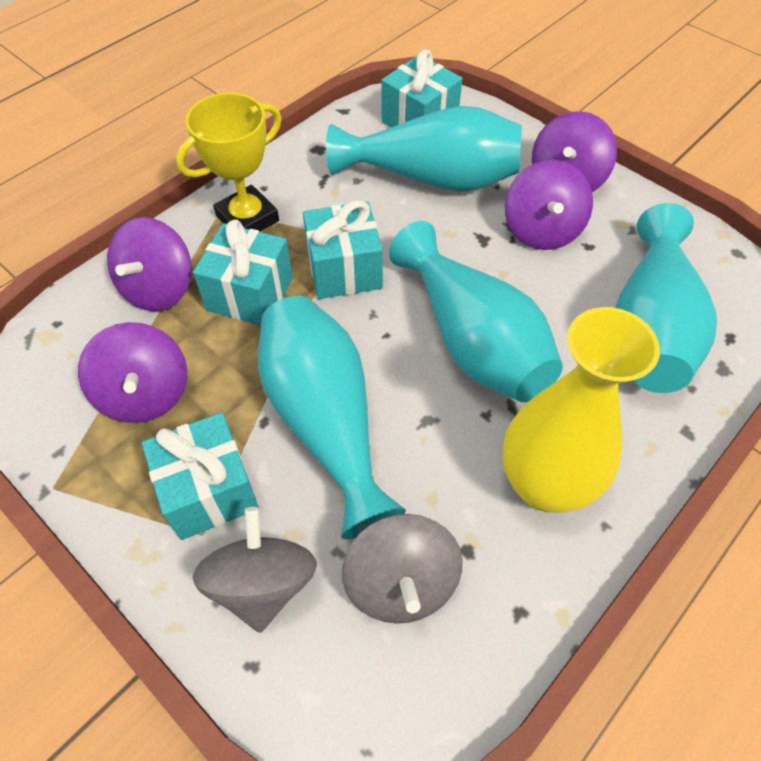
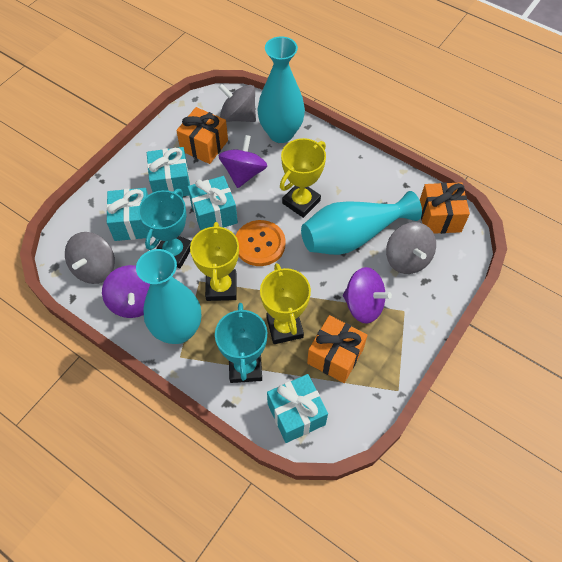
grey spinning top: 2 -> 3
orange button: 0 -> 1
orange gift: 0 -> 3
purple spinning top: 4 -> 3
turquoise trophy: 0 -> 2
turquoise vase: 4 -> 3
yellow trophy: 1 -> 3
yellow vase: 1 -> 0

